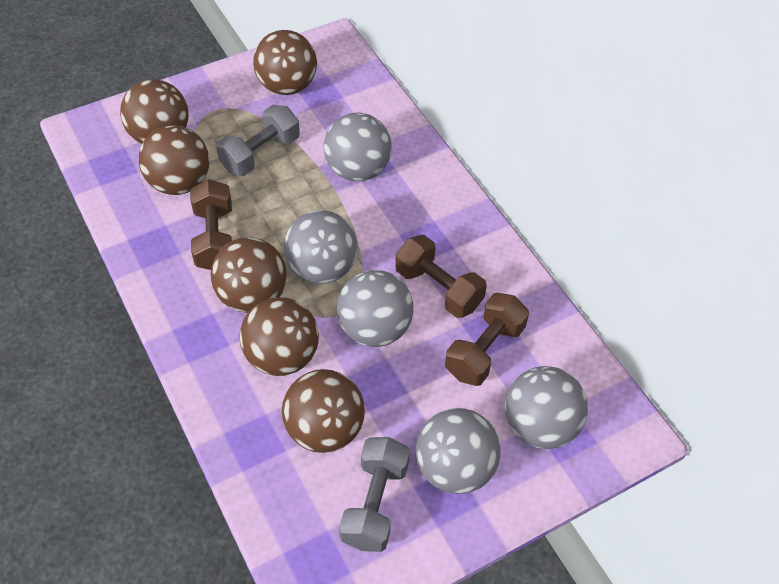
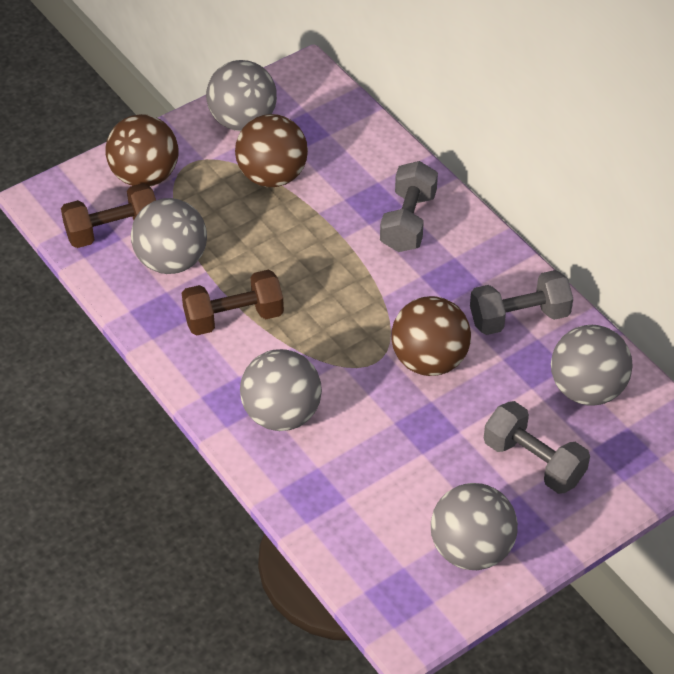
brown ball: 6 -> 3
brown dumbbell: 3 -> 2
grey dumbbell: 2 -> 3

